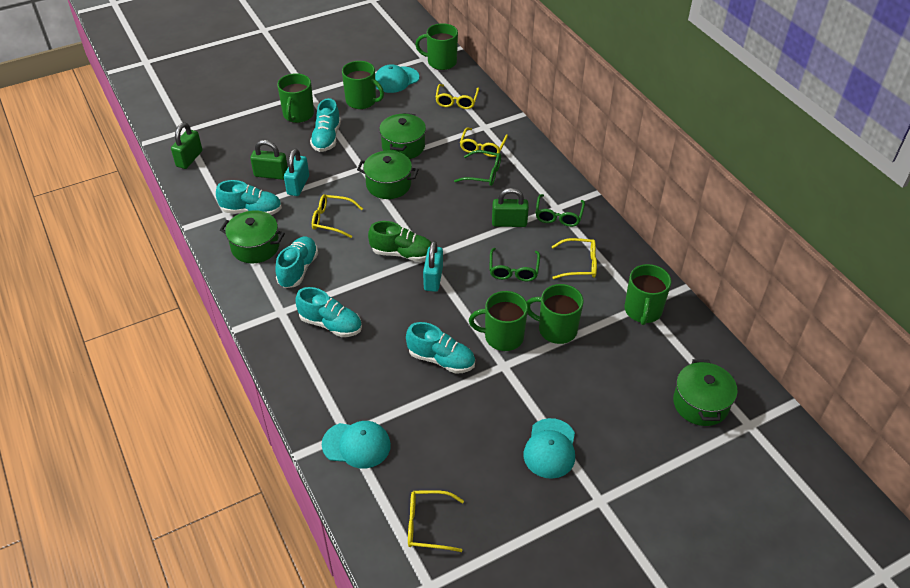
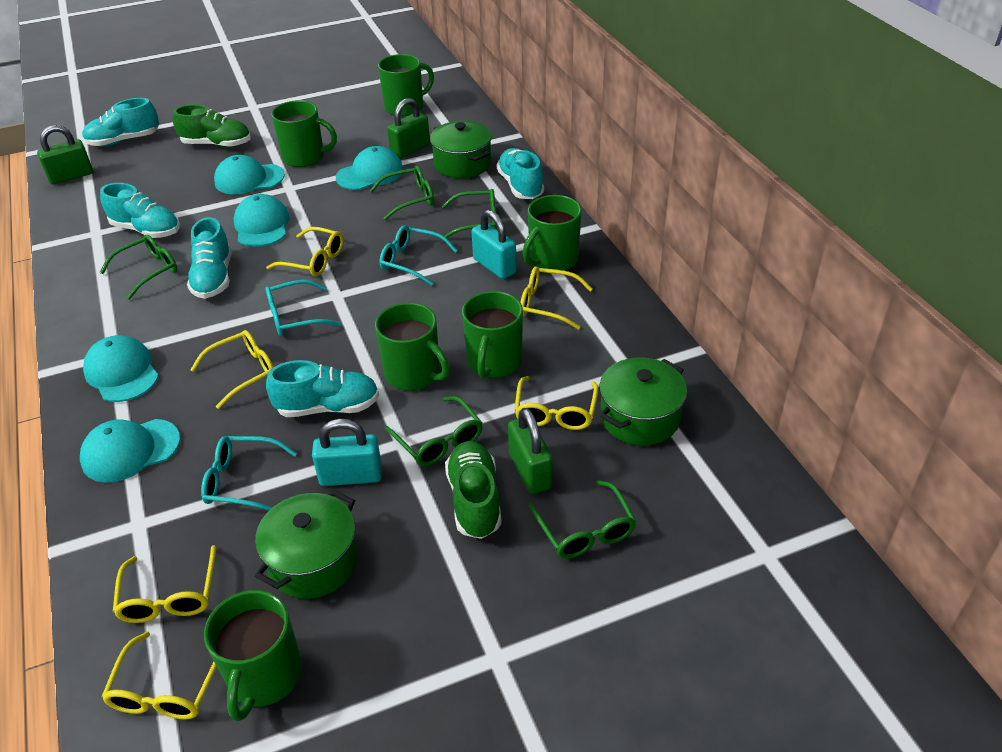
green glasses: 3 -> 5
green pot: 4 -> 3
green shoe: 1 -> 2
turquoise cap: 3 -> 5
turquoise glasses: 0 -> 3
yellow glasses: 5 -> 6

